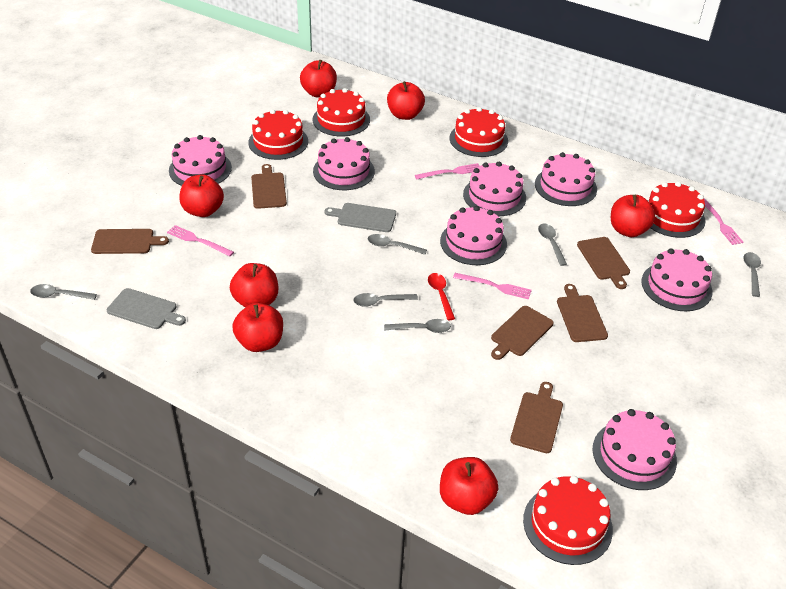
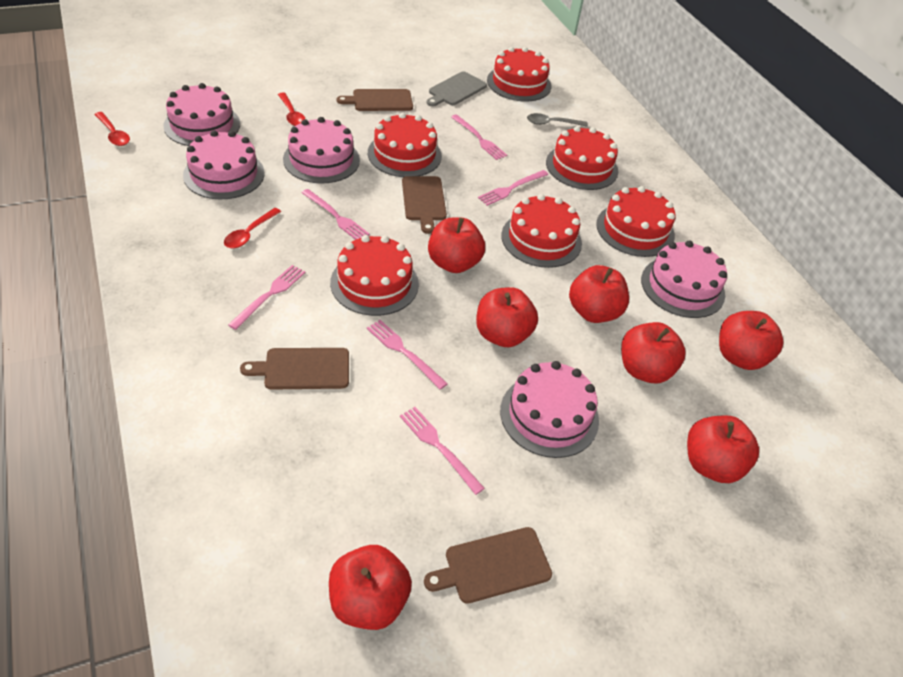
brown cutting board: 6 -> 4
grey cutting board: 2 -> 1
grey spoon: 6 -> 1
pink cake: 7 -> 5
pink fork: 4 -> 6
red cake: 5 -> 6
red spoon: 1 -> 3

